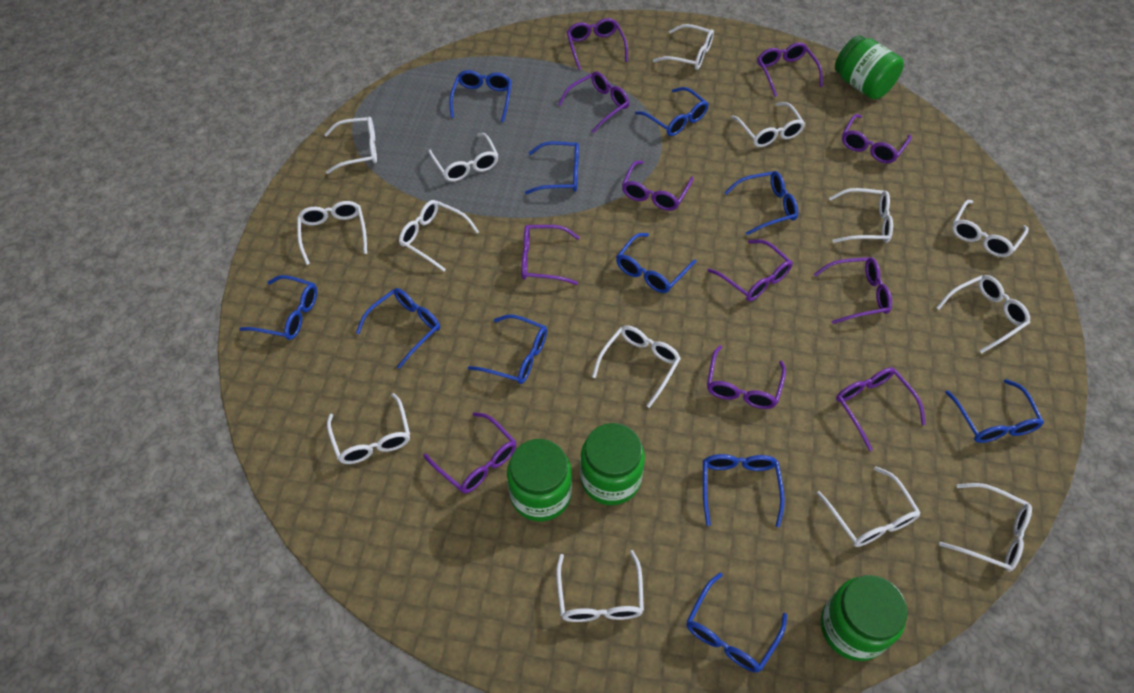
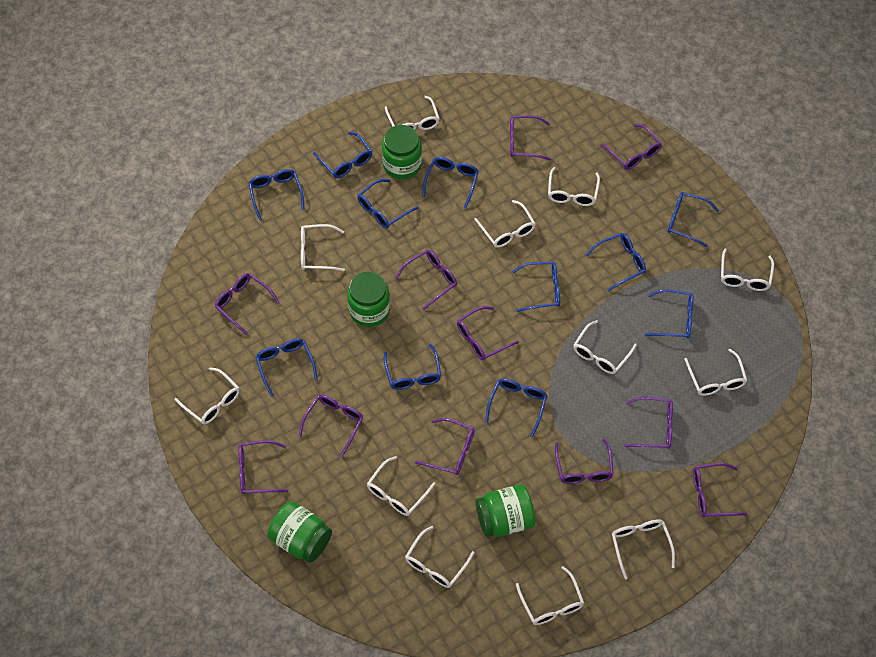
white glasses: 14 -> 12

